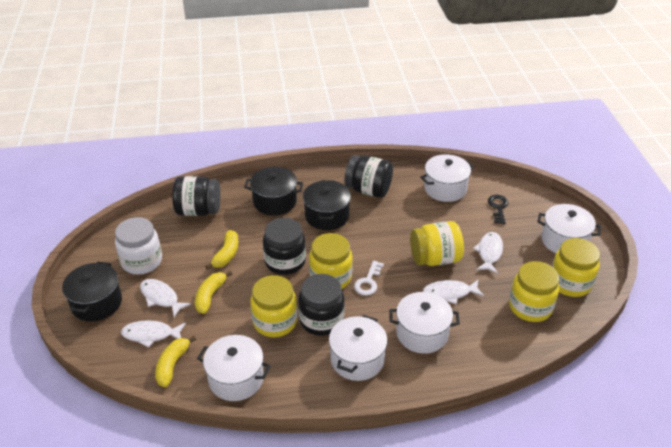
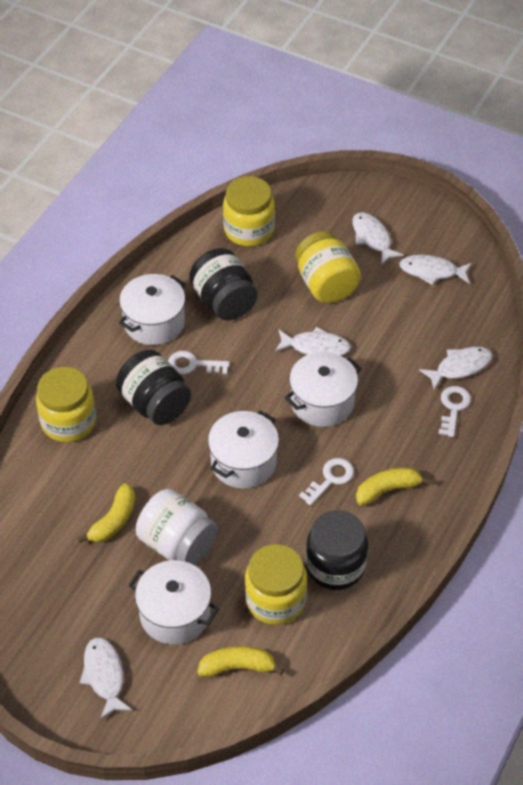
black jar: 4 -> 3
black key: 1 -> 0
black pot: 3 -> 0
white fish: 4 -> 5
white key: 1 -> 3
white pot: 5 -> 4
yellow jar: 5 -> 4

